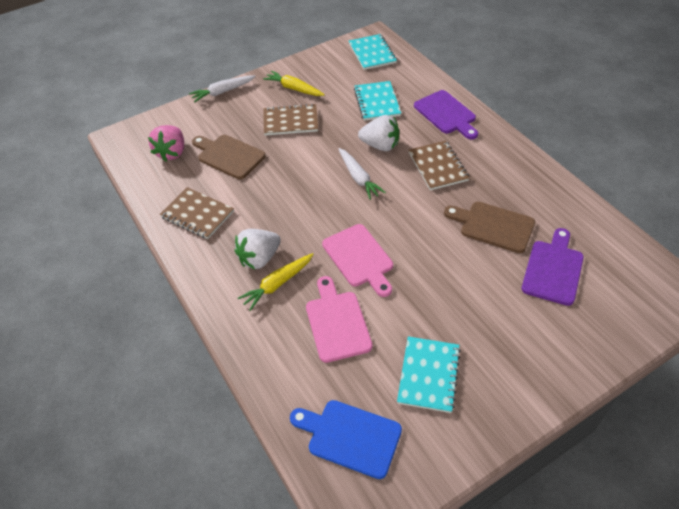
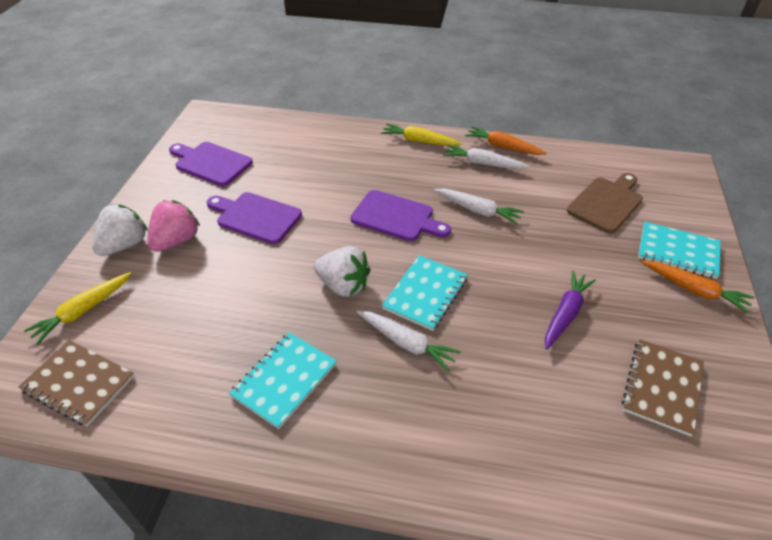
blue cutting board: 1 -> 0
brown cutting board: 2 -> 1
brown notebook: 3 -> 2
orange carrot: 0 -> 2
pink cutting board: 2 -> 0
purple carrot: 0 -> 1
purple cutting board: 2 -> 3
white carrot: 2 -> 3

